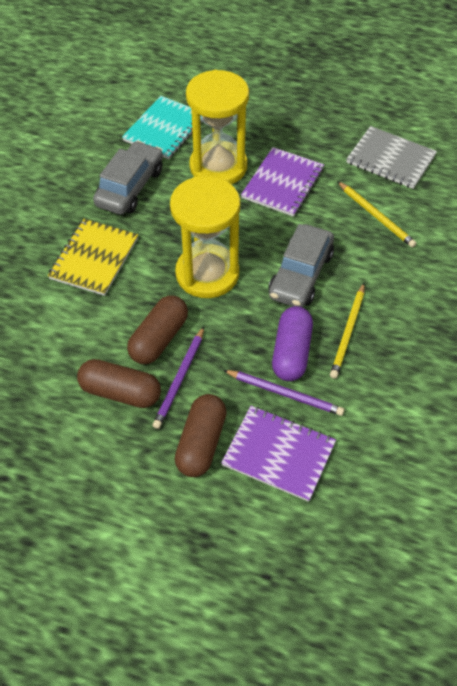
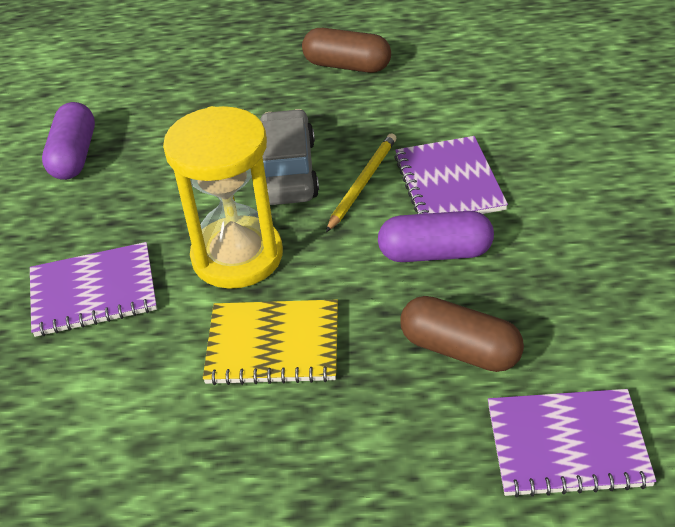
brown capsule: 3 -> 2
grey car: 2 -> 1
grey notebook: 1 -> 0
purple capsule: 1 -> 2
purple notebook: 2 -> 3
purple pencil: 2 -> 0
turquoise notebook: 1 -> 0
yellow hourglass: 2 -> 1
yellow pencil: 2 -> 1

